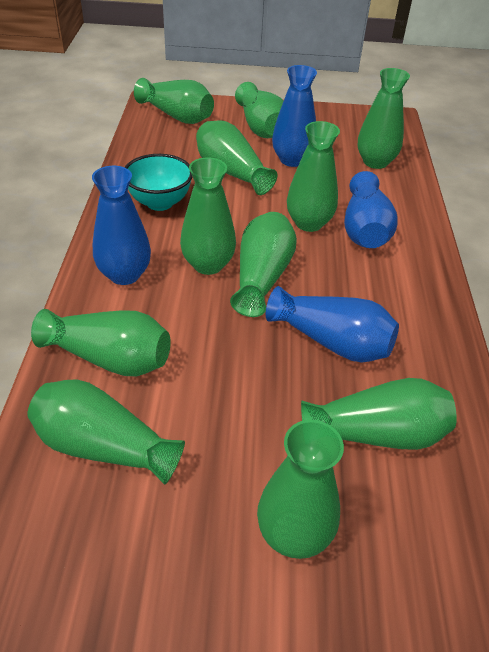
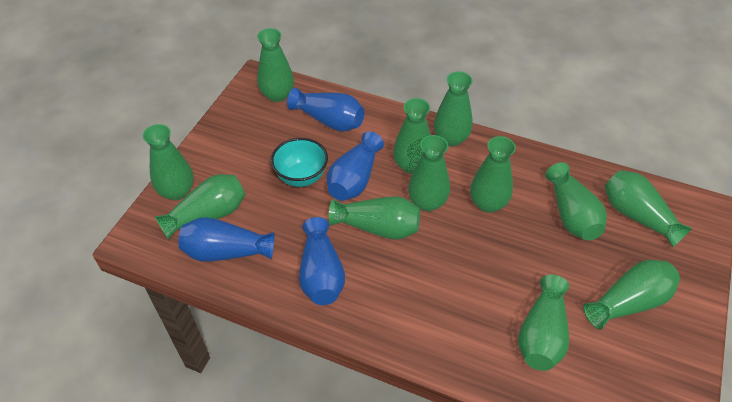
green vase: 11 -> 12

